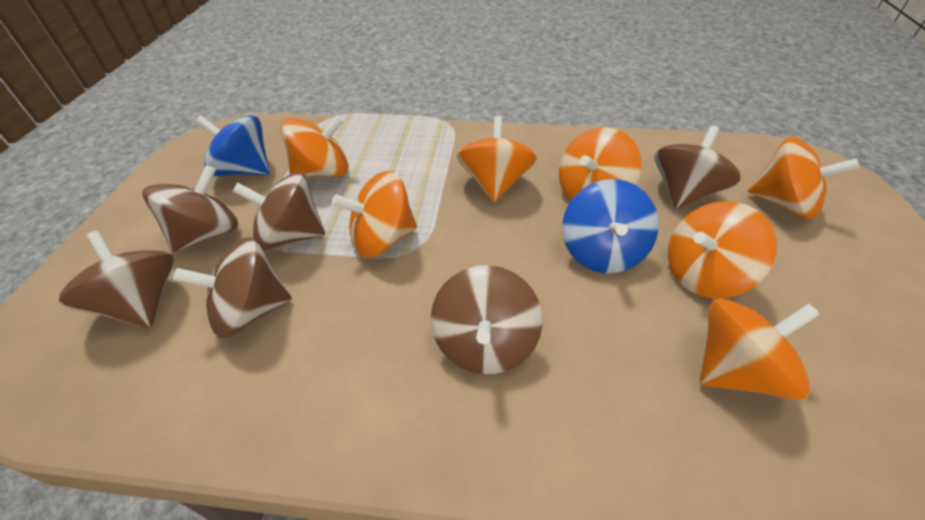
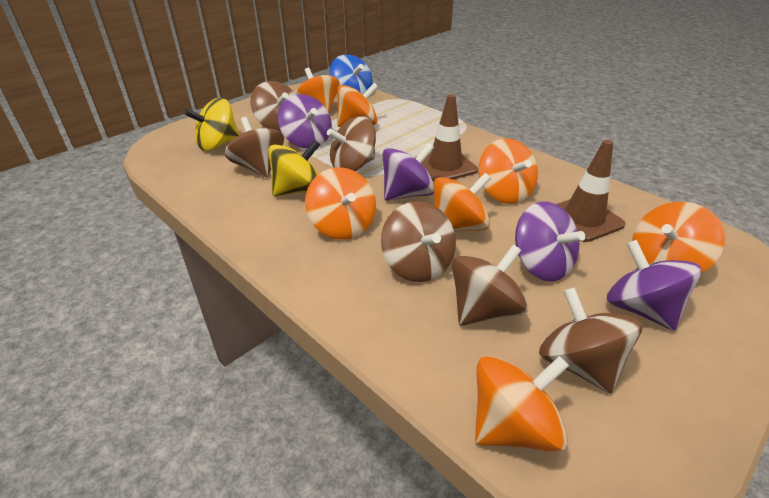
blue spinning top: 2 -> 1
brown traffic cone: 0 -> 2
purple spinning top: 0 -> 4
yellow spinning top: 0 -> 2

